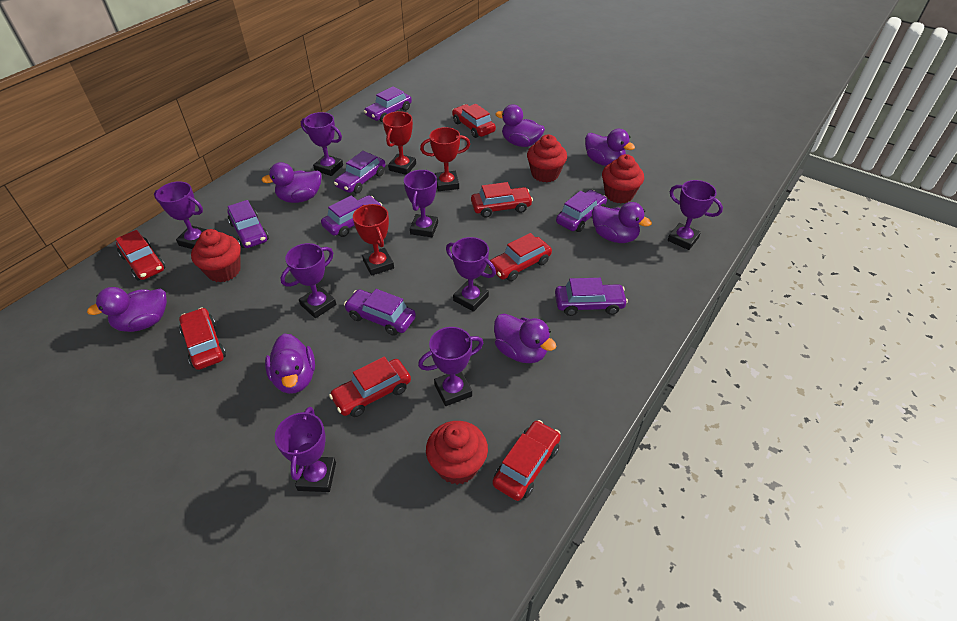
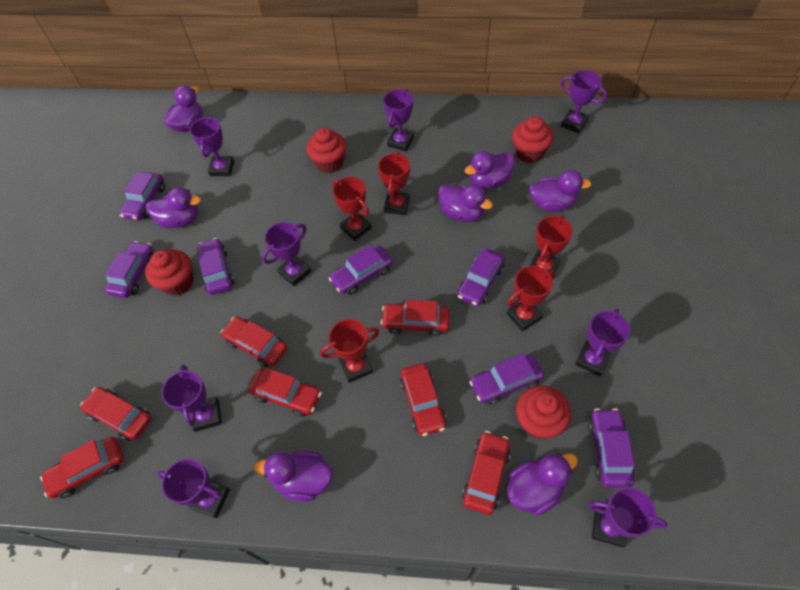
red trophy: 3 -> 5

